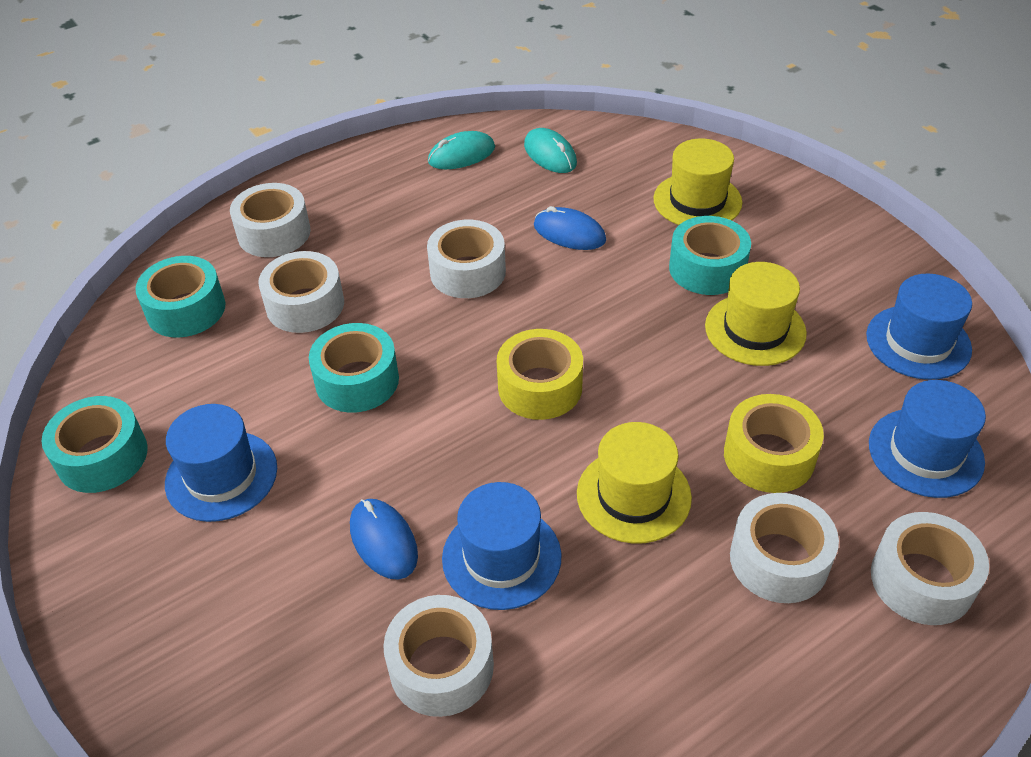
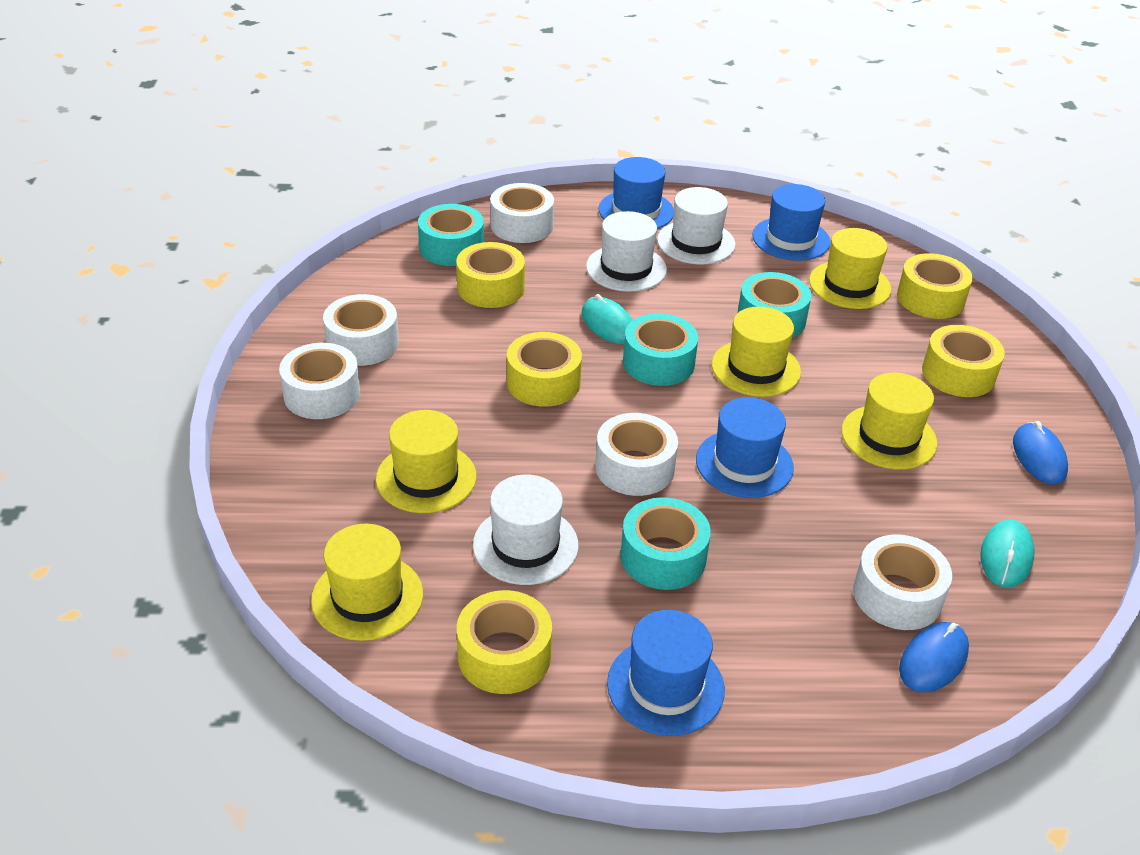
white hat: 0 -> 3
white tape: 6 -> 5
yellow hat: 3 -> 5
yellow tape: 2 -> 5

